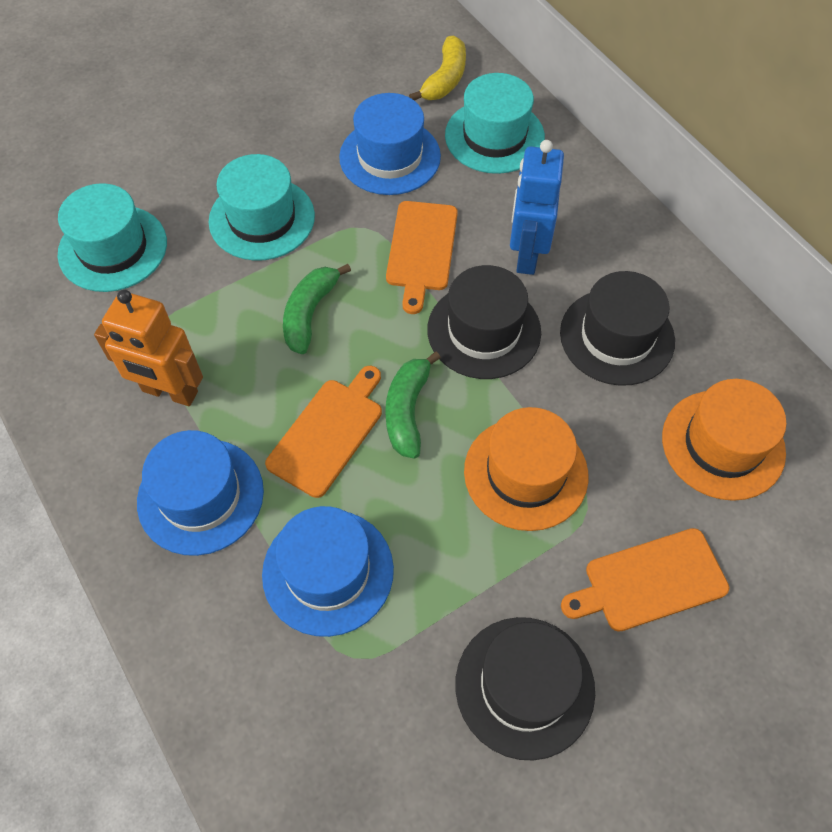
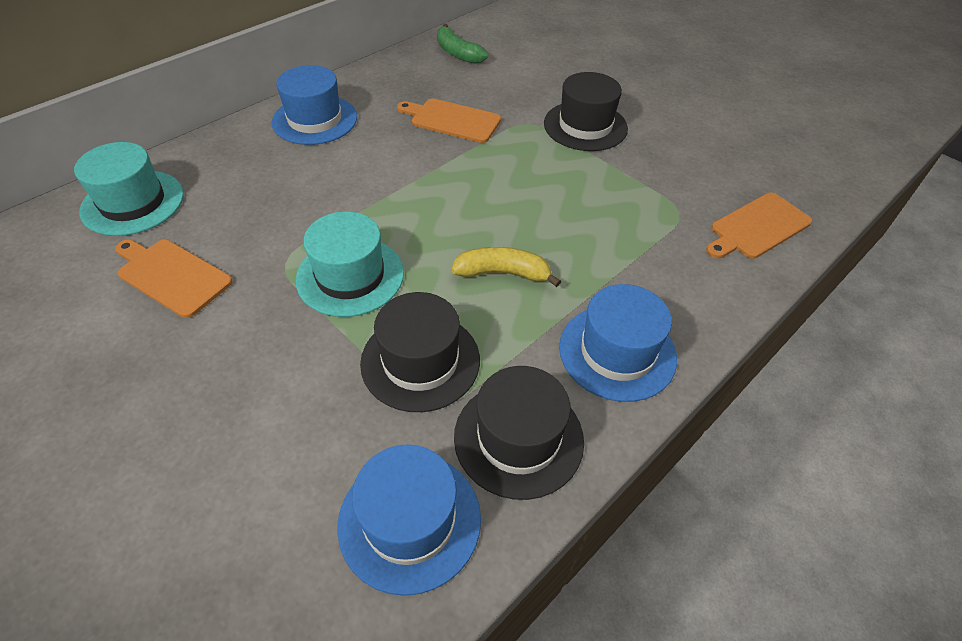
blue robot: 1 -> 0
green banana: 2 -> 1
orange hat: 2 -> 0
orange robot: 1 -> 0
turquoise hat: 3 -> 2

